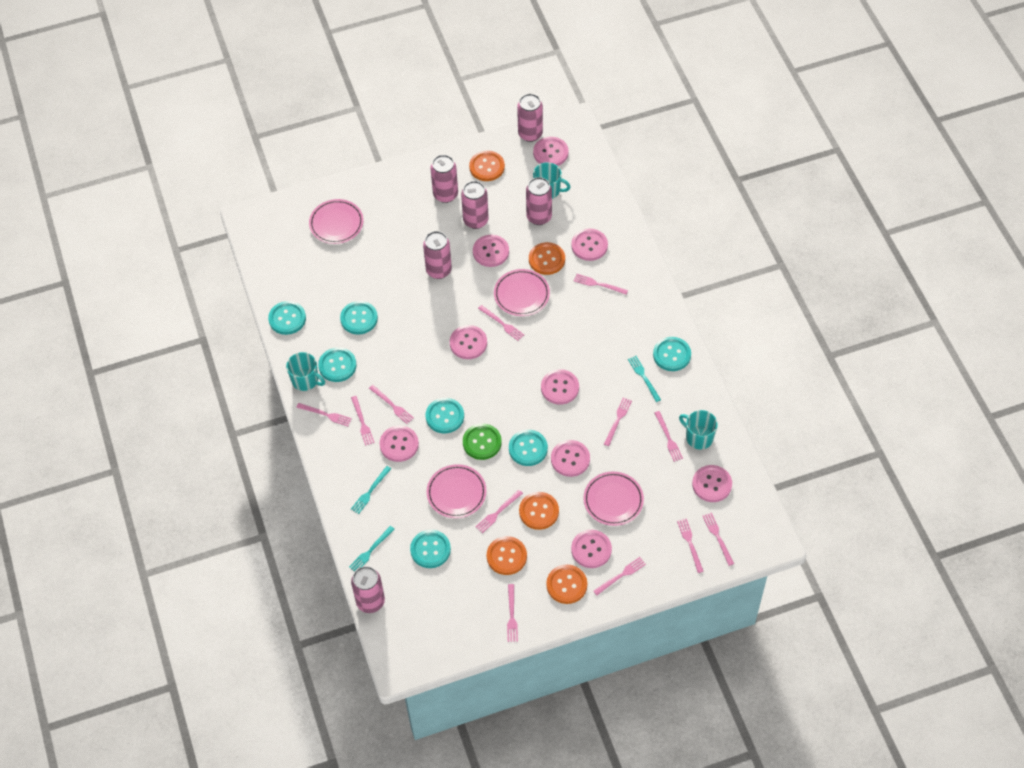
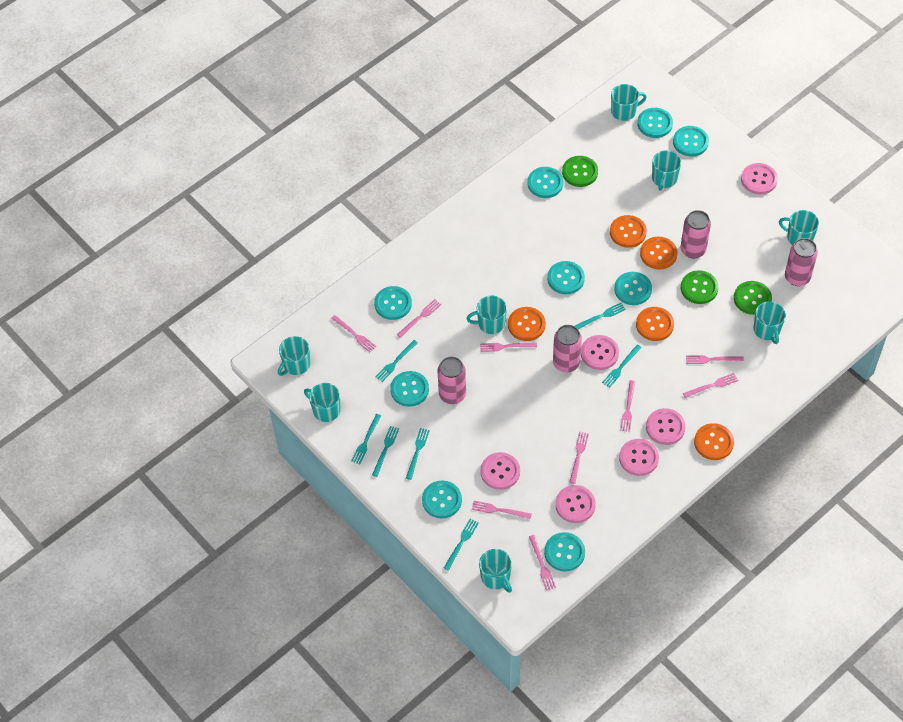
green button: 1 -> 3
pink button: 9 -> 6
pink can: 6 -> 4
pink fork: 12 -> 9
pink plate: 4 -> 0
turquoise button: 7 -> 9
turquoise fork: 3 -> 7
turquoise mug: 3 -> 8

